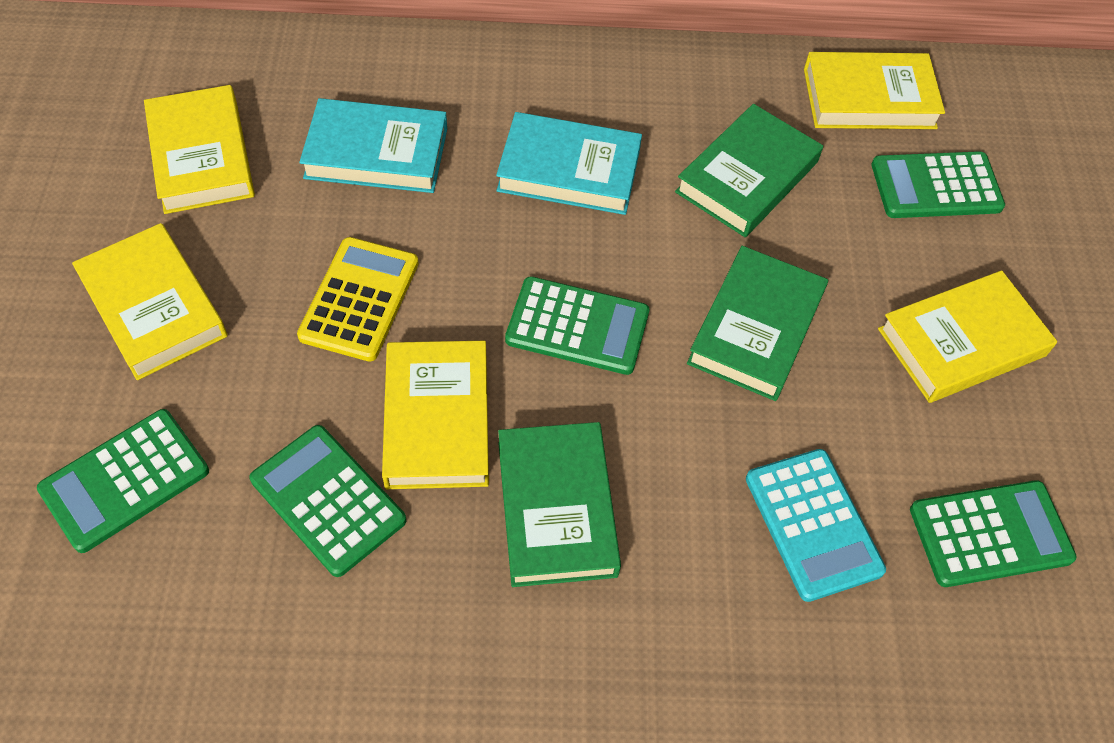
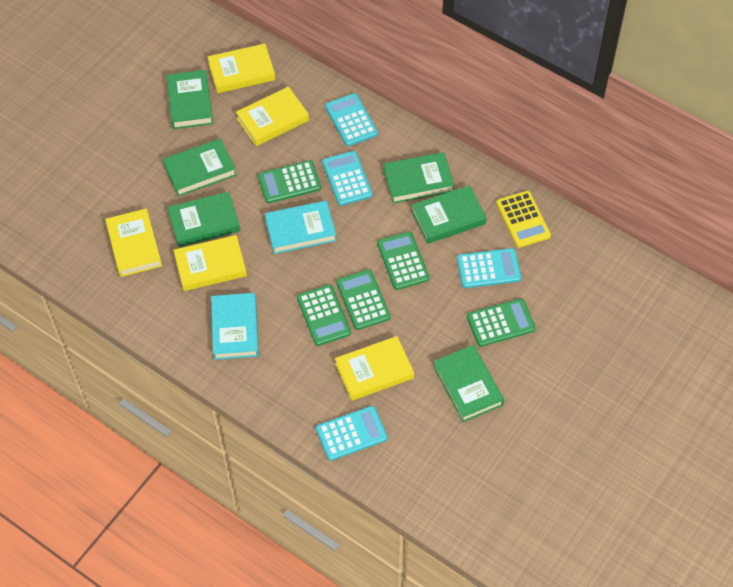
green book: 3 -> 6
turquoise calculator: 1 -> 4

